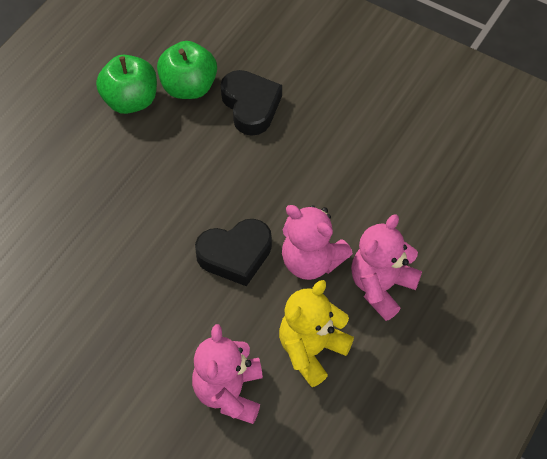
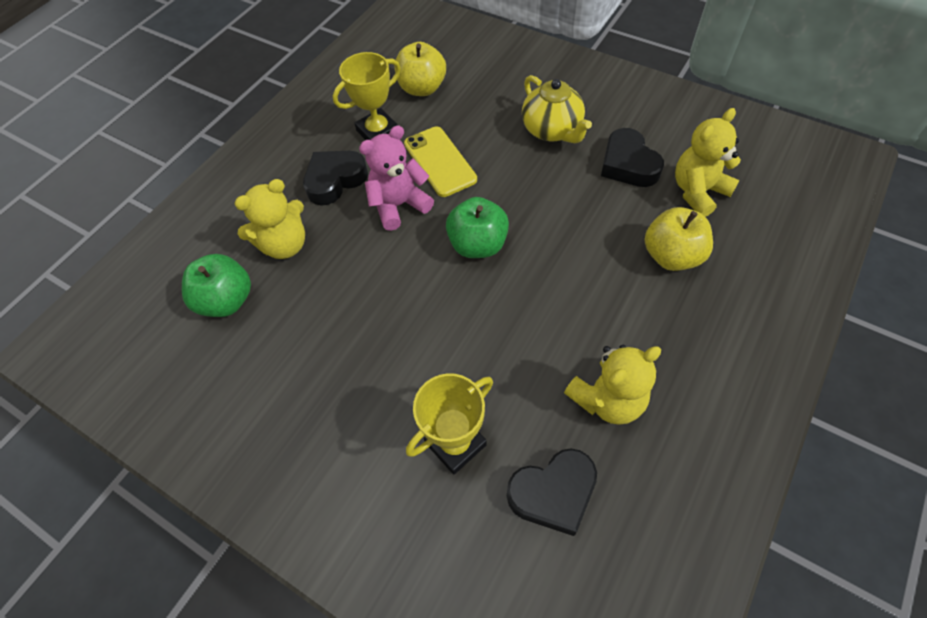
black heart: 2 -> 3
pink teddy bear: 3 -> 1
yellow apple: 0 -> 2
yellow phone: 0 -> 1
yellow teapot: 0 -> 1
yellow teddy bear: 1 -> 3
yellow trophy: 0 -> 2

